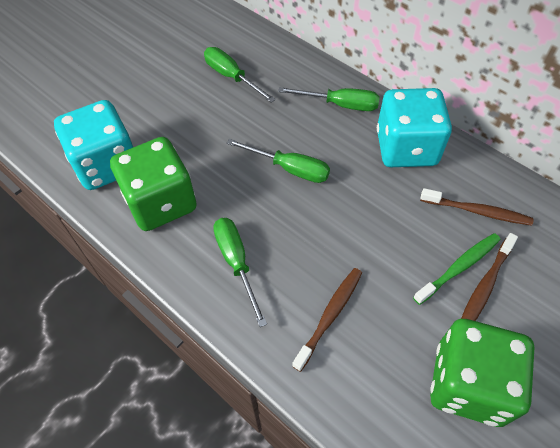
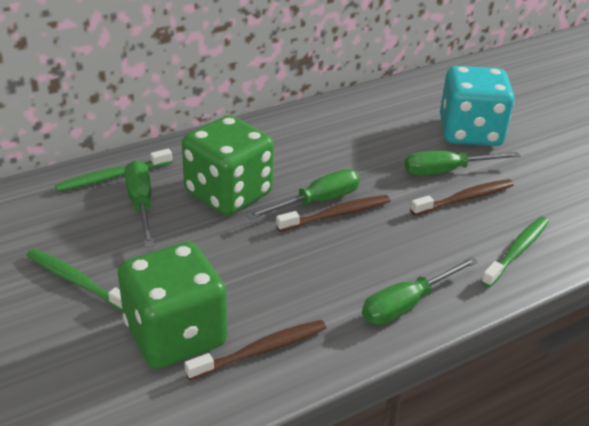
green toothbrush: 1 -> 3
turquoise dice: 2 -> 1

